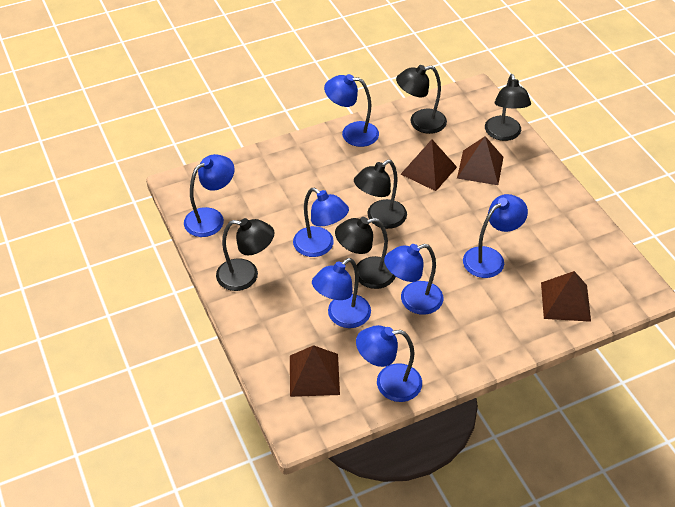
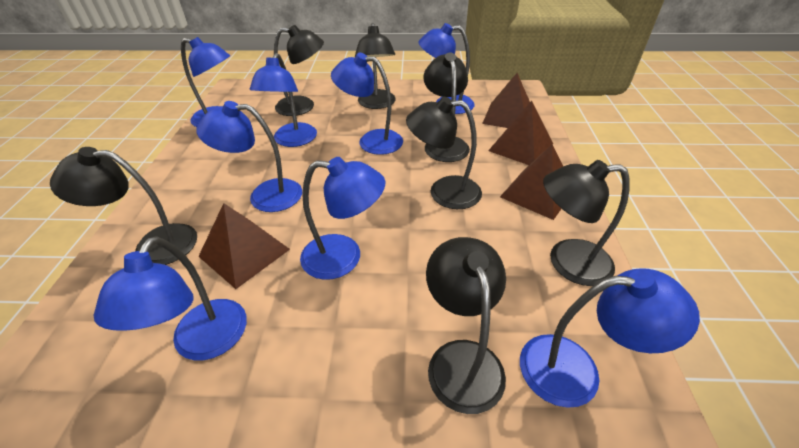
black lamp: 5 -> 7
blue lamp: 7 -> 8

